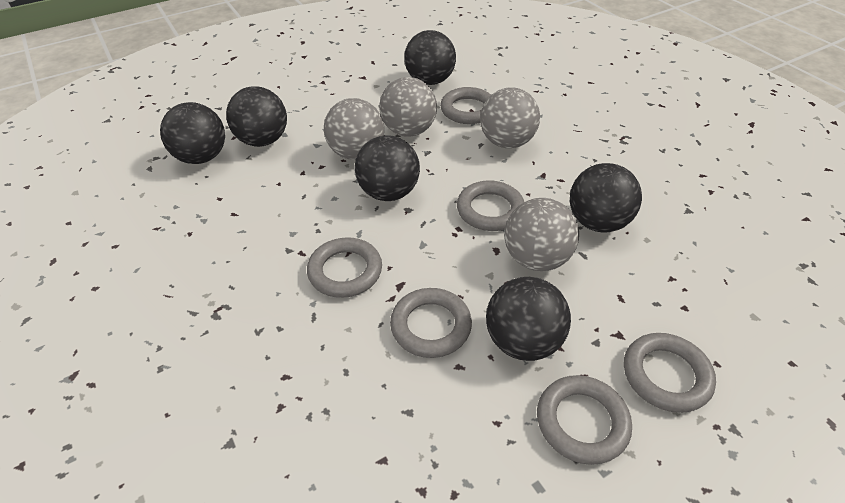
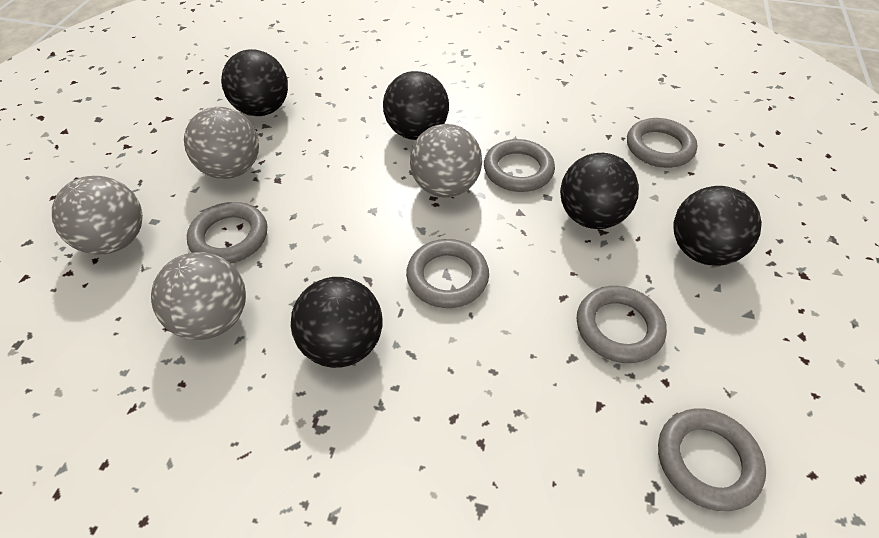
black ball: 6 -> 5

